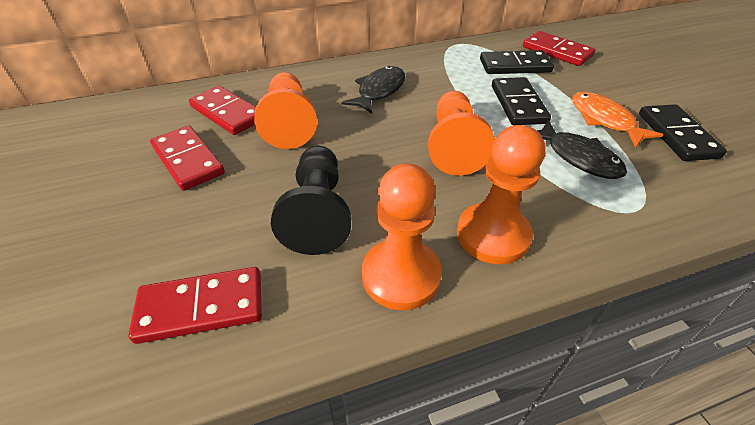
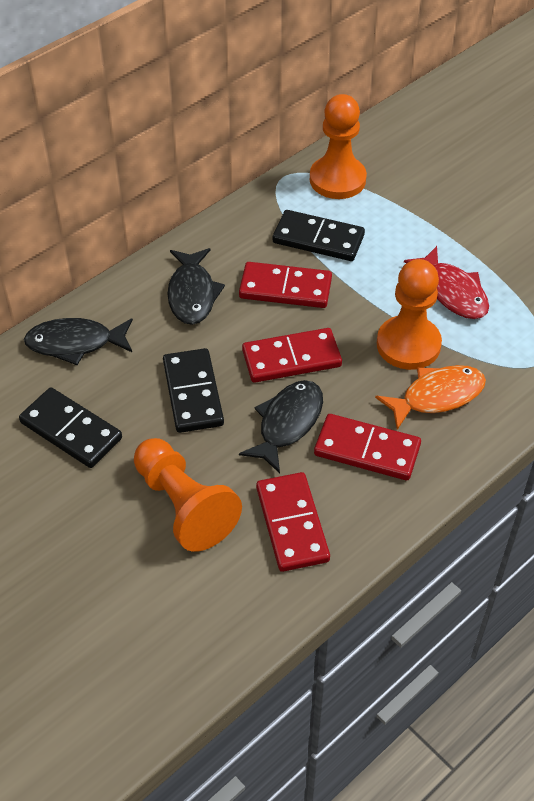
black fish: 2 -> 3
black pawn: 1 -> 0
orange pawn: 4 -> 3
red fish: 0 -> 1

